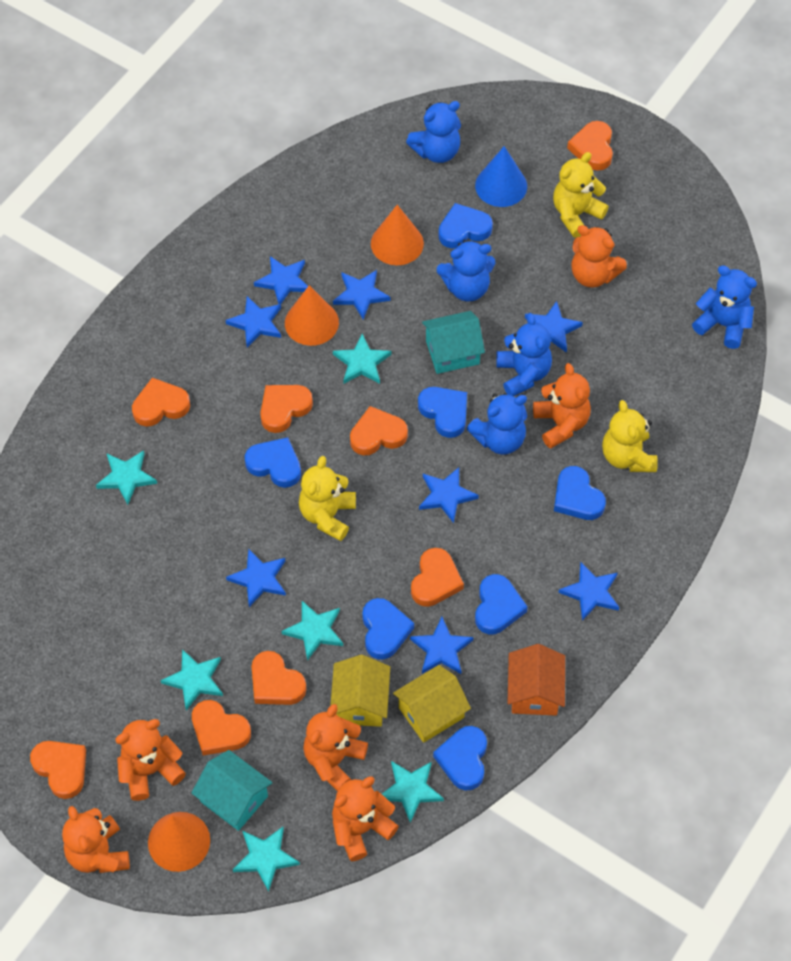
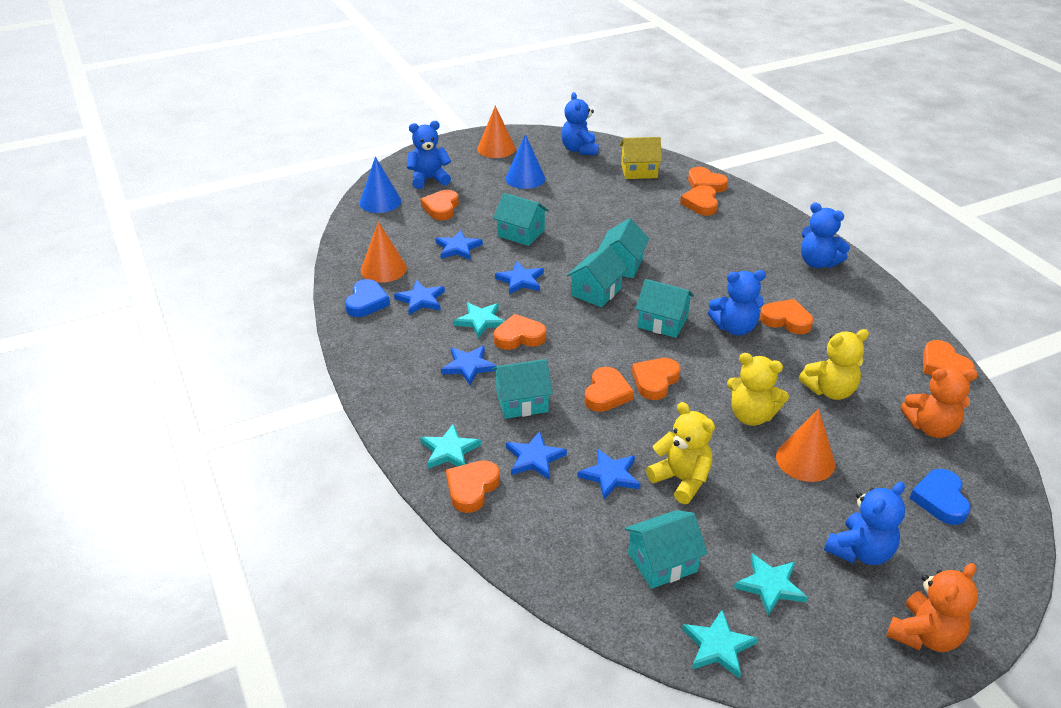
blue cone: 1 -> 2
blue heart: 7 -> 2
blue star: 8 -> 6
orange heart: 8 -> 9
orange house: 1 -> 0
orange teddy bear: 6 -> 2
turquoise house: 2 -> 6
turquoise star: 6 -> 4
yellow house: 2 -> 1

